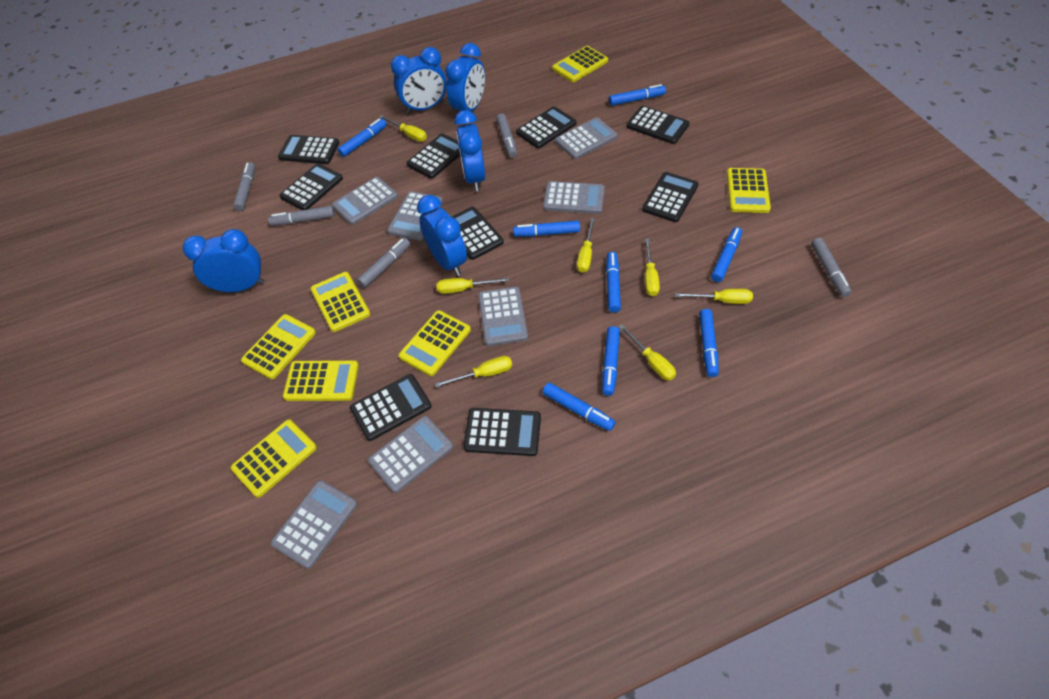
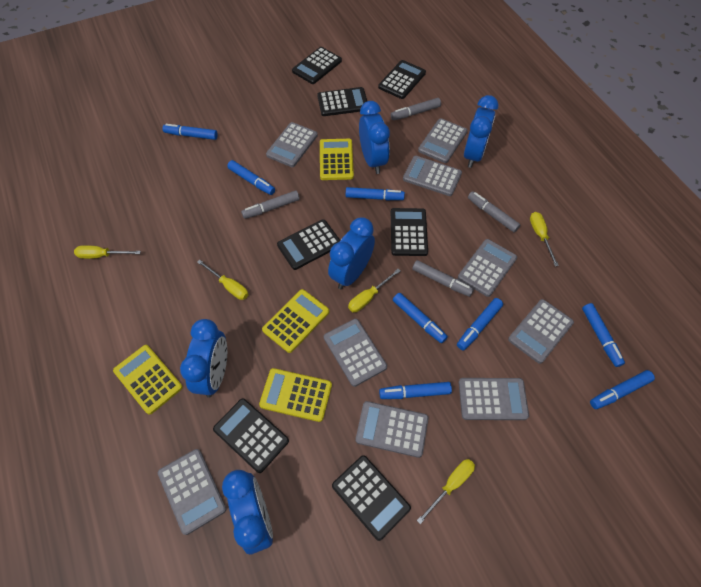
black calculator: 9 -> 7
grey calculator: 7 -> 9
grey marker: 5 -> 4
yellow calculator: 7 -> 4
yellow screwdriver: 7 -> 5

